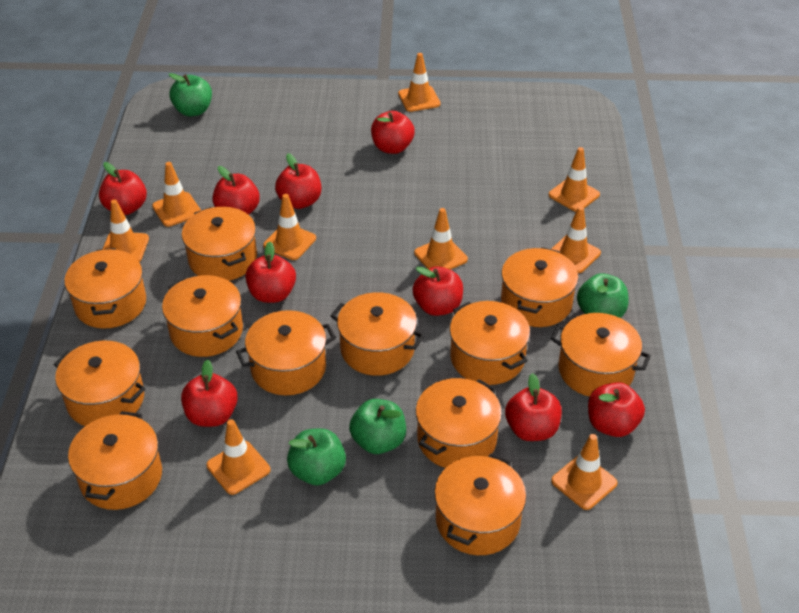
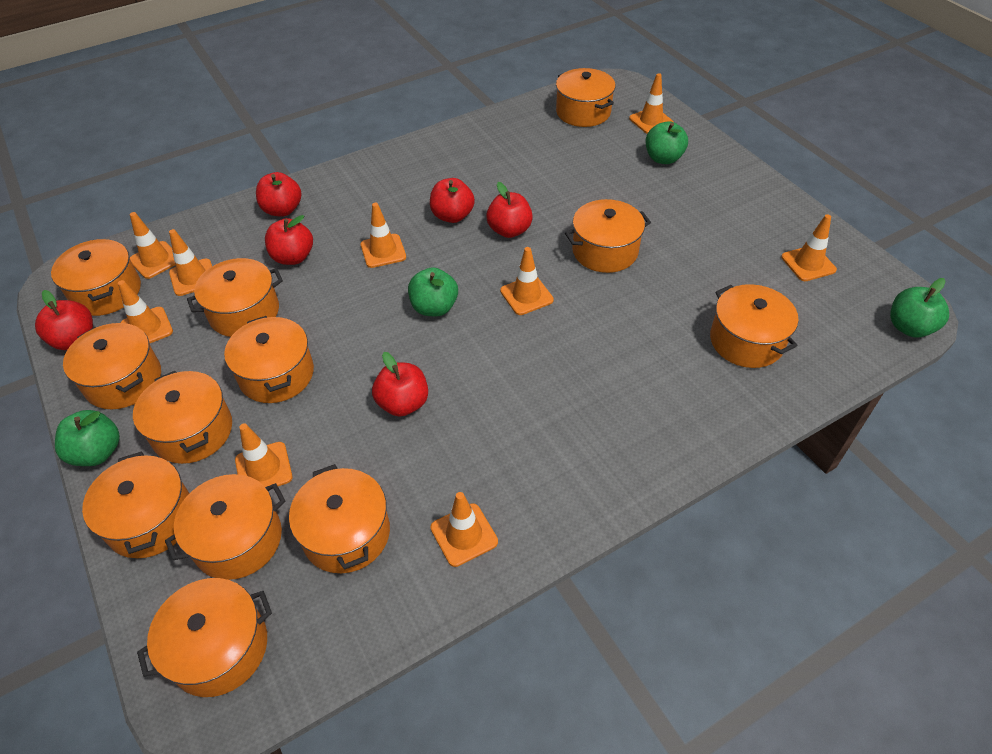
red apple: 9 -> 6

